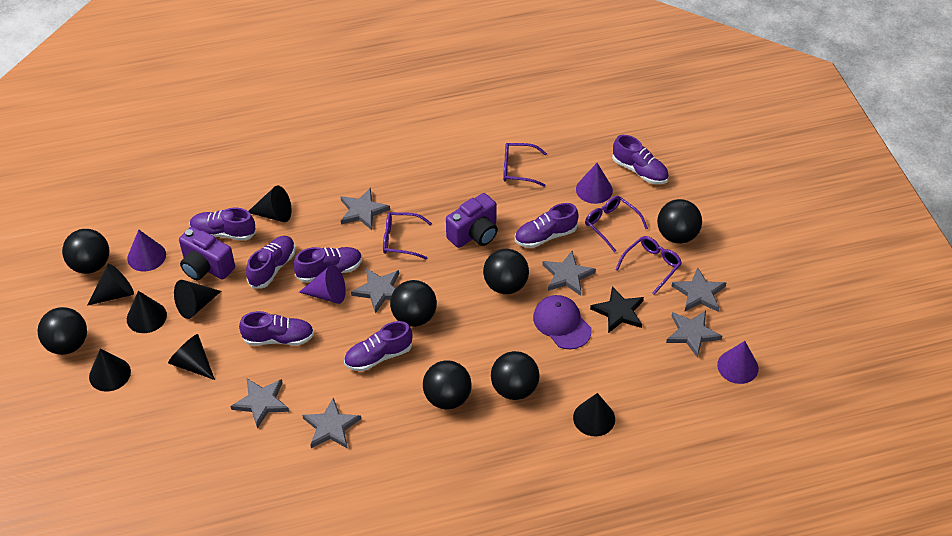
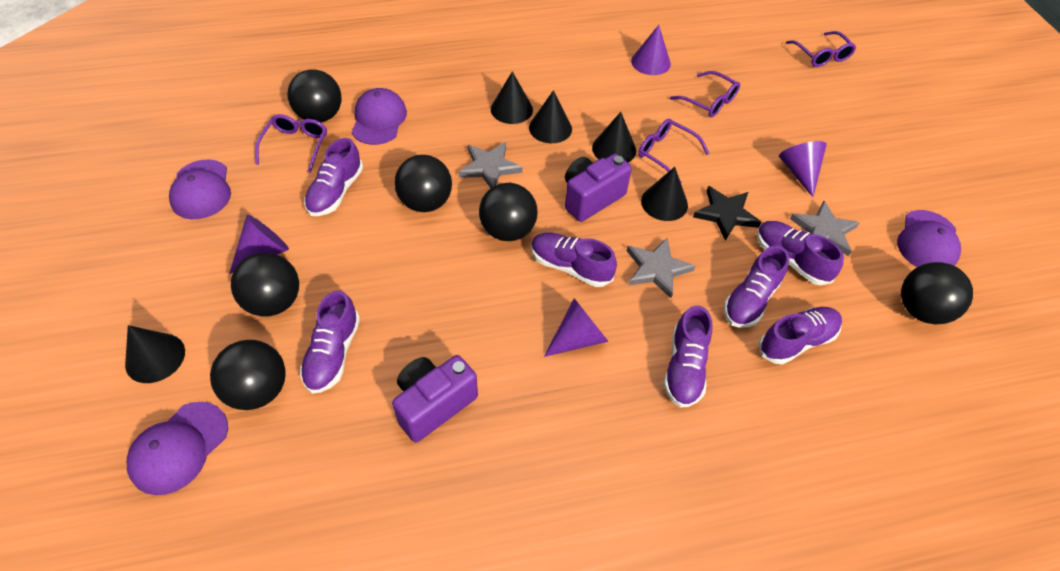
black ball: 7 -> 6
black cone: 7 -> 5
grey star: 7 -> 3
purple cap: 1 -> 4

